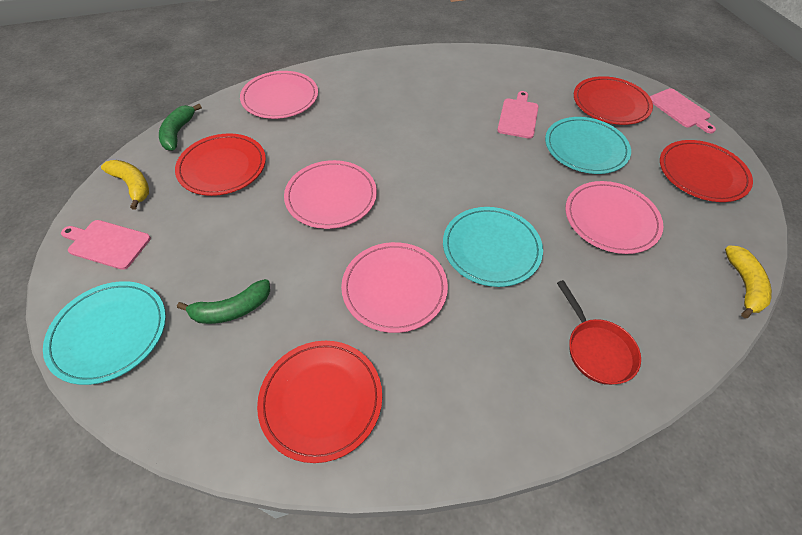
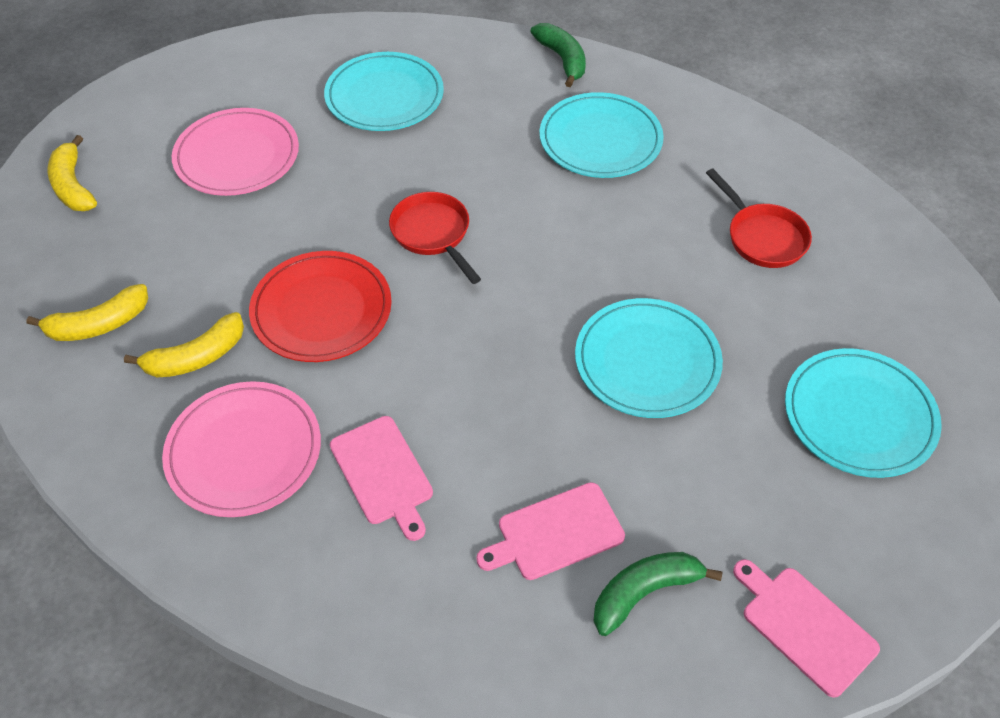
pink plate: 4 -> 2
red pan: 1 -> 2
red plate: 4 -> 1
turquoise plate: 3 -> 4
yellow banana: 2 -> 3

